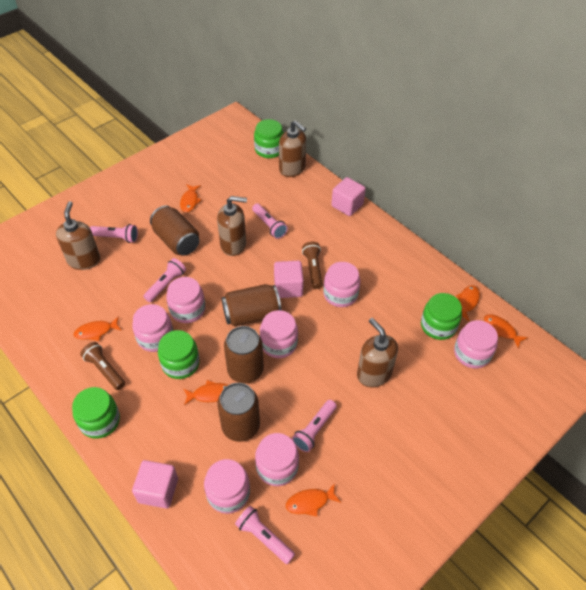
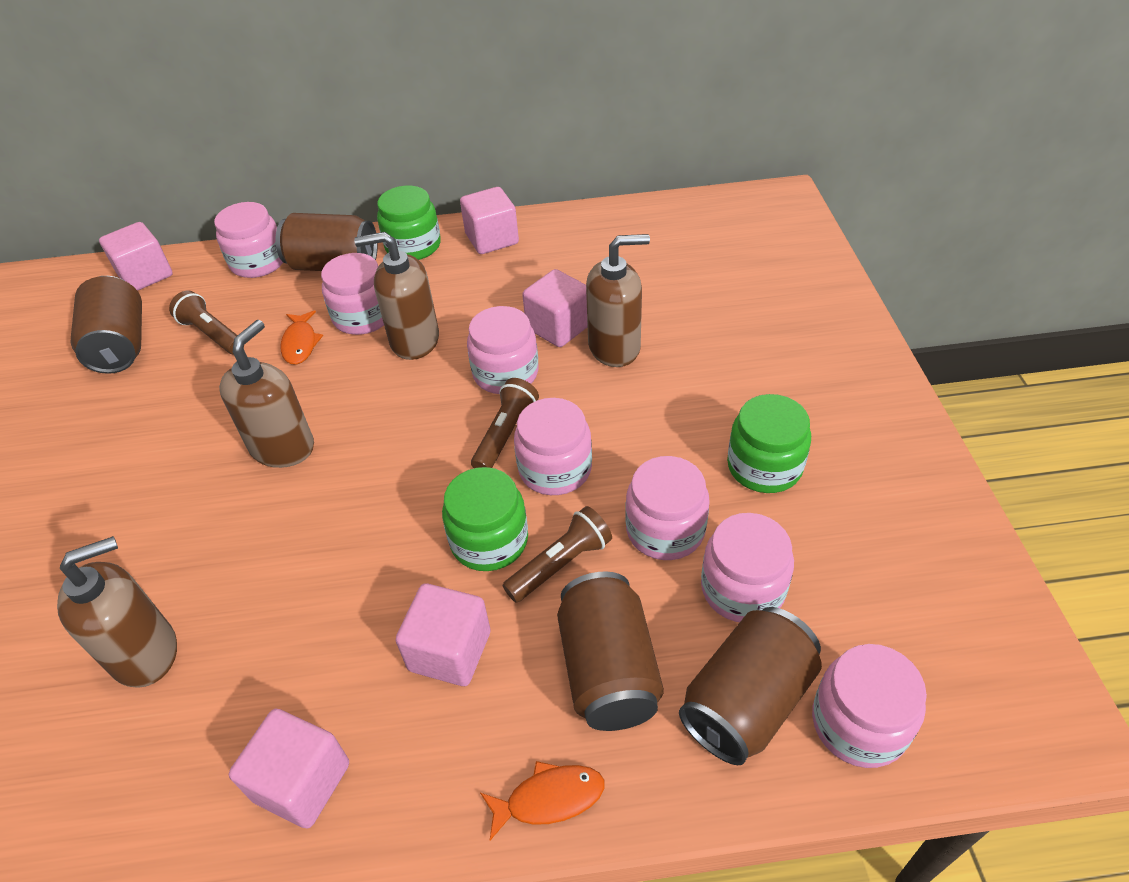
brown flashlight: 2 -> 3
green jar: 4 -> 3
orange fish: 6 -> 2
pink cube: 3 -> 5
pink flashlight: 5 -> 0

